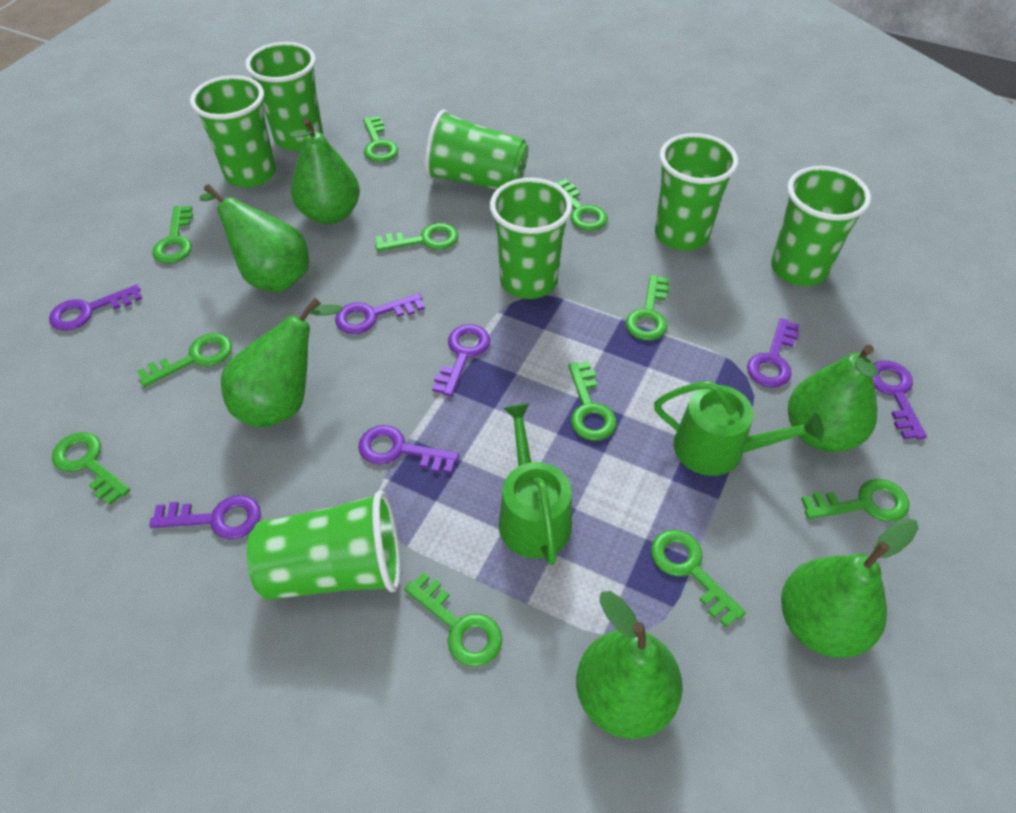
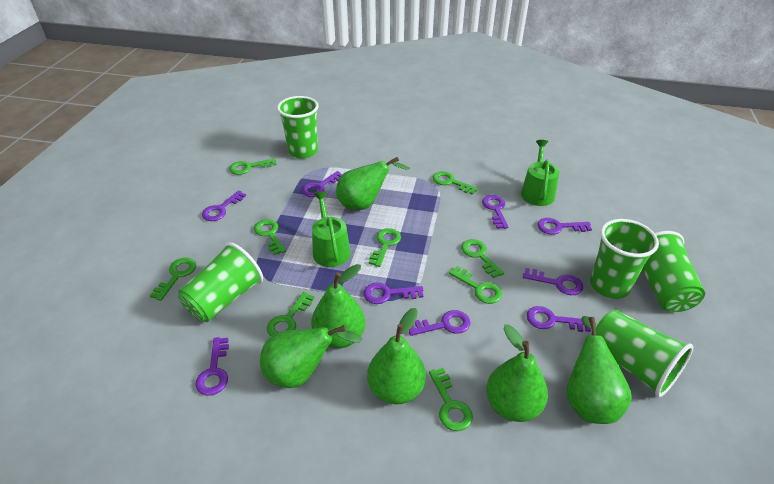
green cup: 7 -> 5
green key: 11 -> 9
purple key: 7 -> 9

